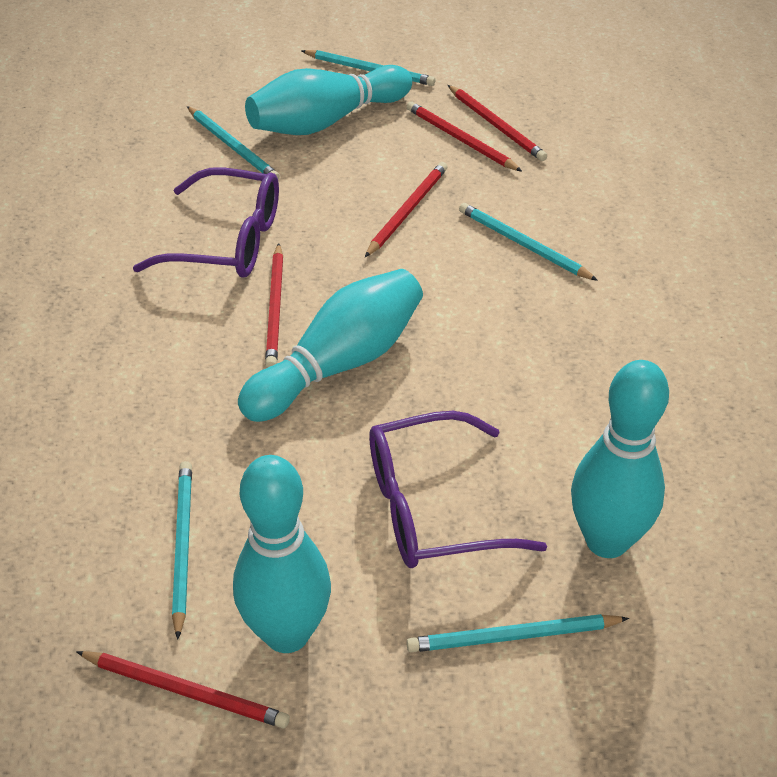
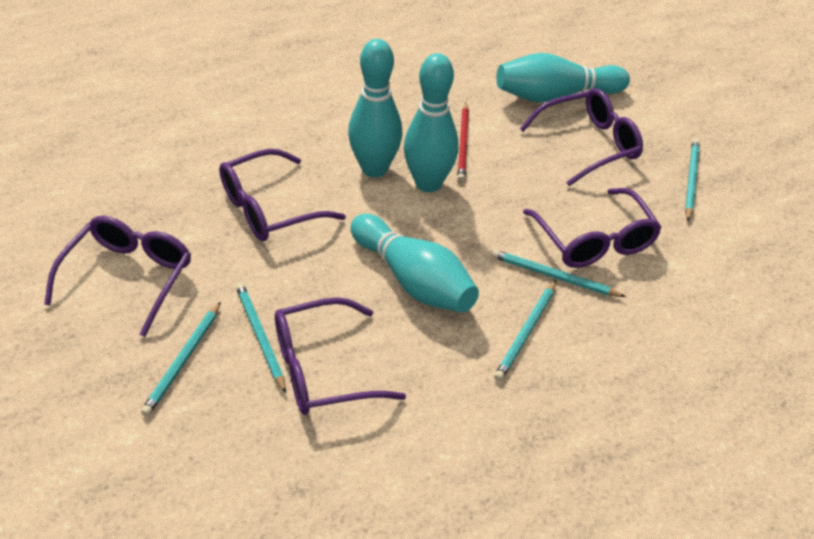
purple glasses: 2 -> 5
red pencil: 5 -> 1

